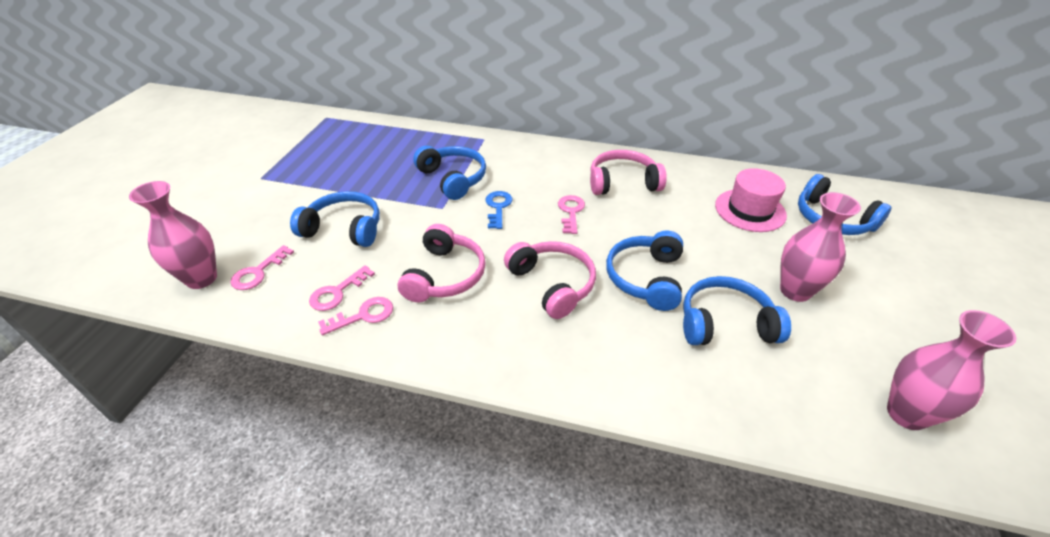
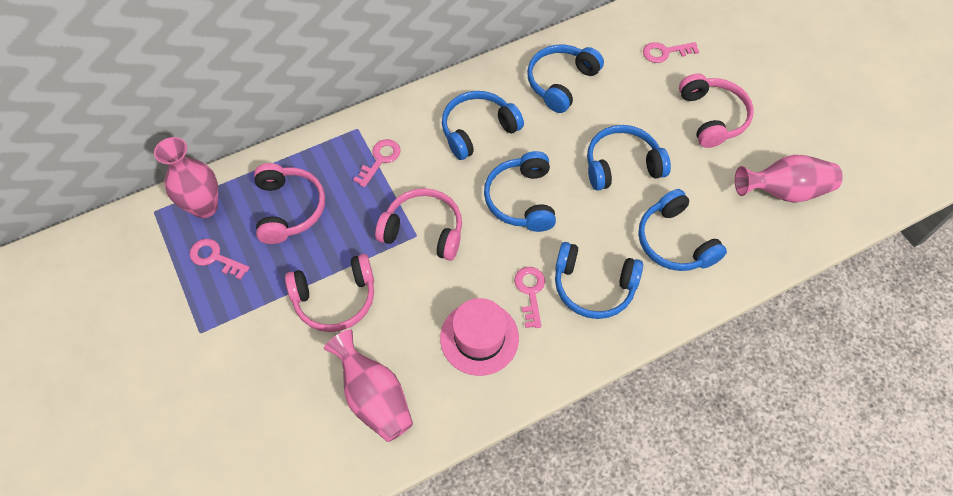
blue headphones: 5 -> 6
blue key: 1 -> 0
pink headphones: 3 -> 4

